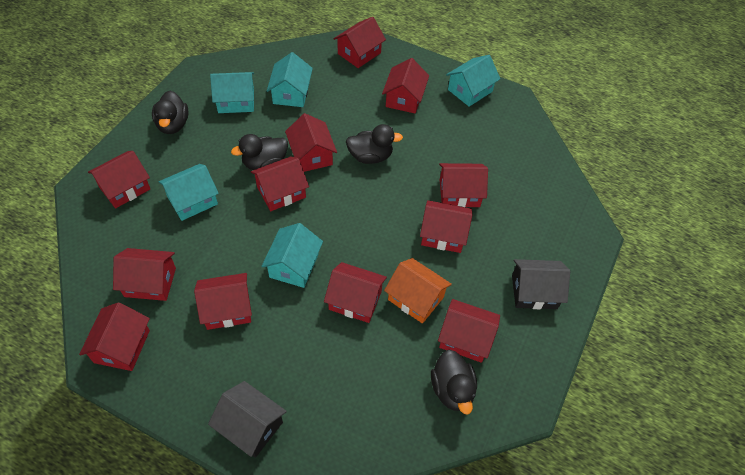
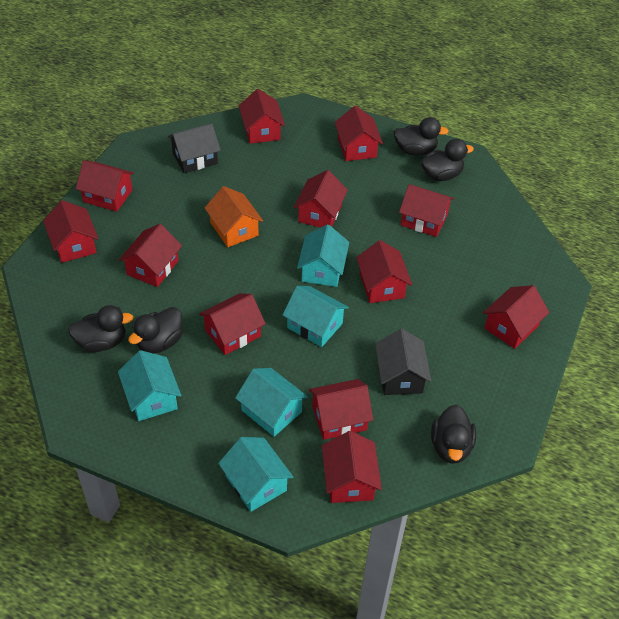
black duck: 4 -> 5

